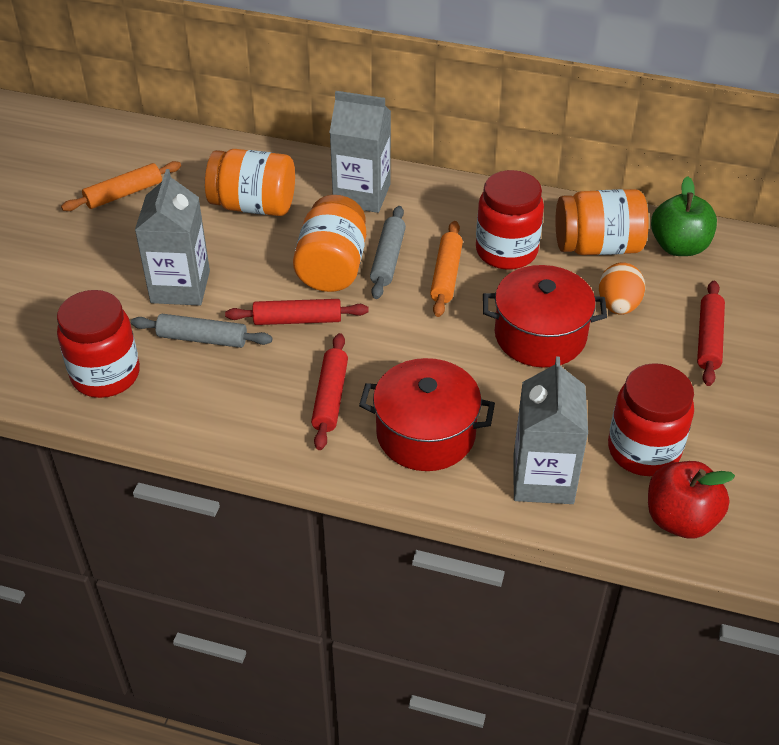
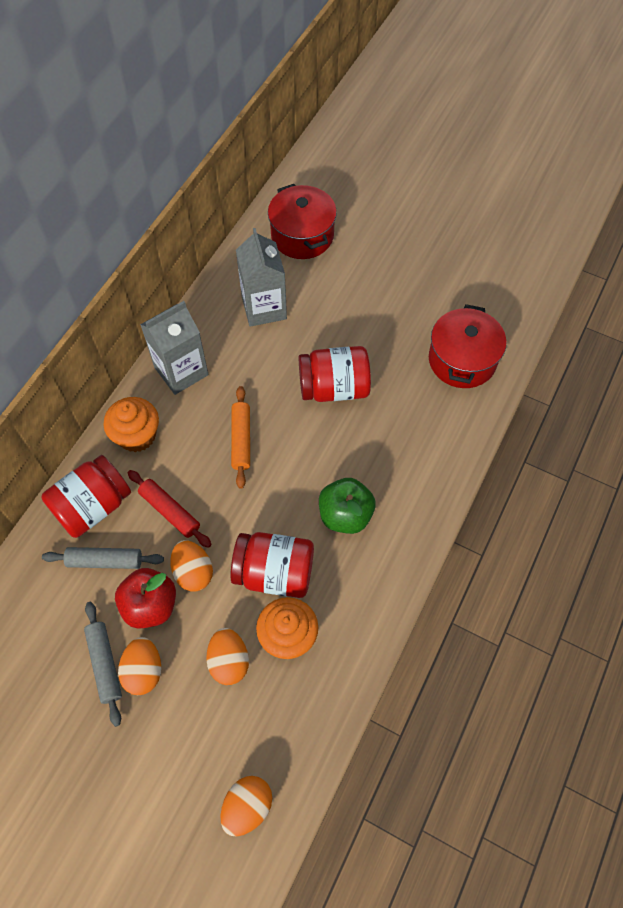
grey carton: 3 -> 2
orange cupcake: 0 -> 2
orange egg: 1 -> 4
orange jar: 3 -> 0
orange rolling pin: 2 -> 1
red rolling pin: 3 -> 1

